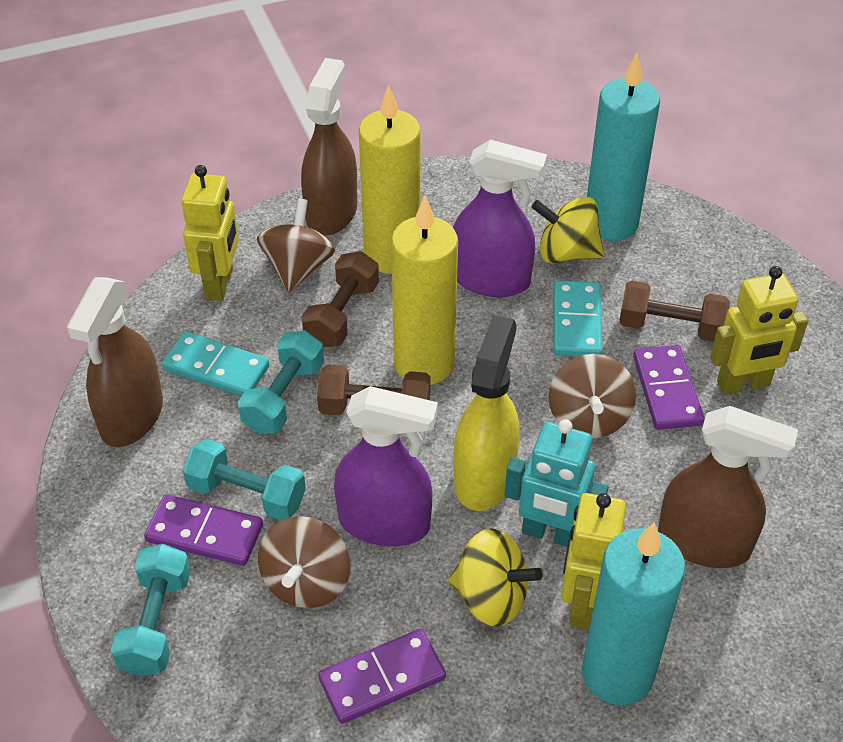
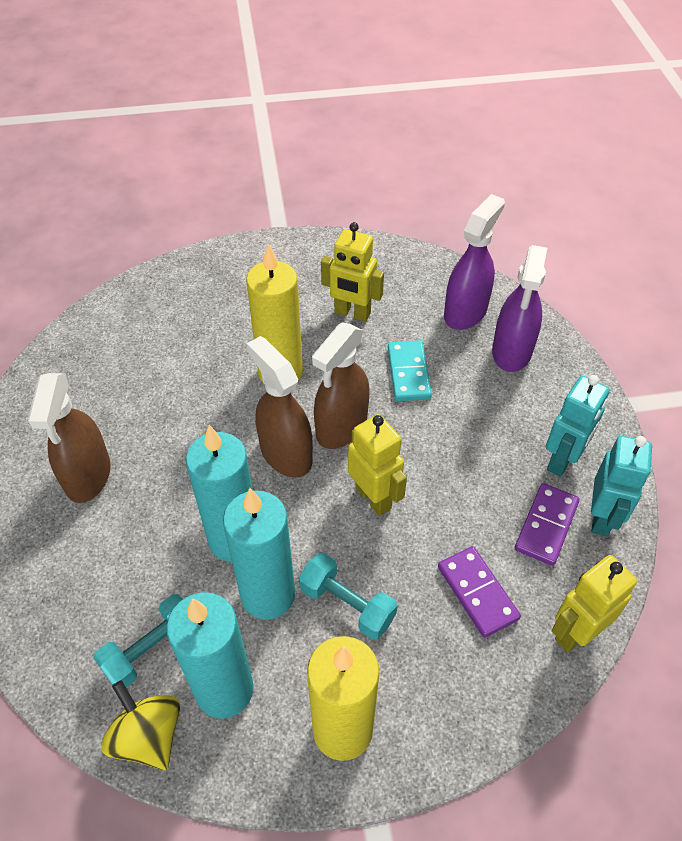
brown dumbbell: 3 -> 0
brown spinning top: 3 -> 0
purple domino: 3 -> 2
turquoise candle: 2 -> 3
turquoise domino: 2 -> 1
turquoise dumbbell: 3 -> 2
turquoise robot: 1 -> 2
yellow spinning top: 2 -> 1
yellow spray bottle: 1 -> 0

